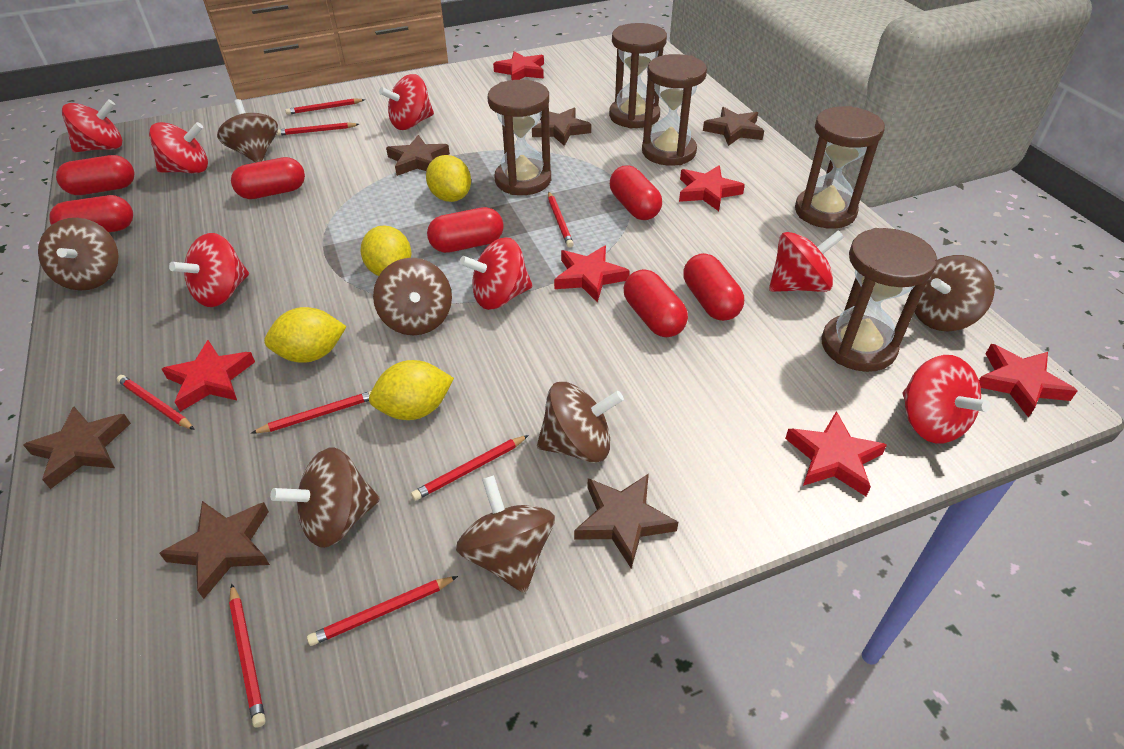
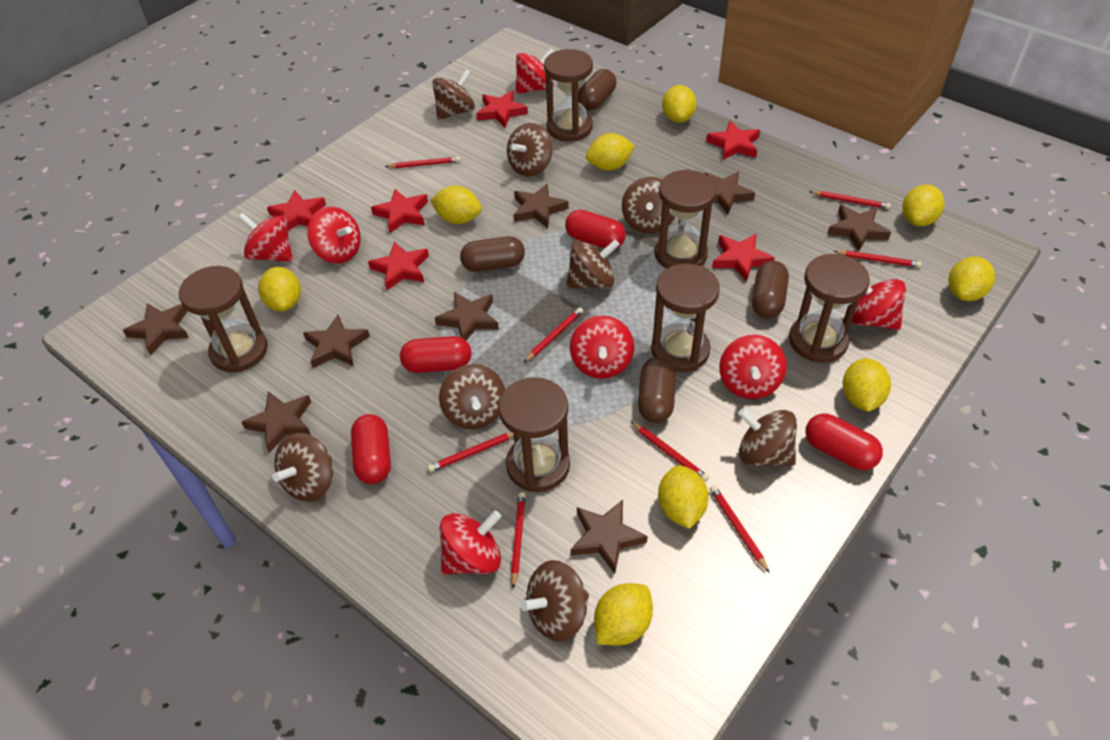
brown capsule: 0 -> 4
brown hourglass: 5 -> 6
brown spinning top: 7 -> 8
brown star: 6 -> 8
red capsule: 7 -> 4
yellow lemon: 4 -> 9

